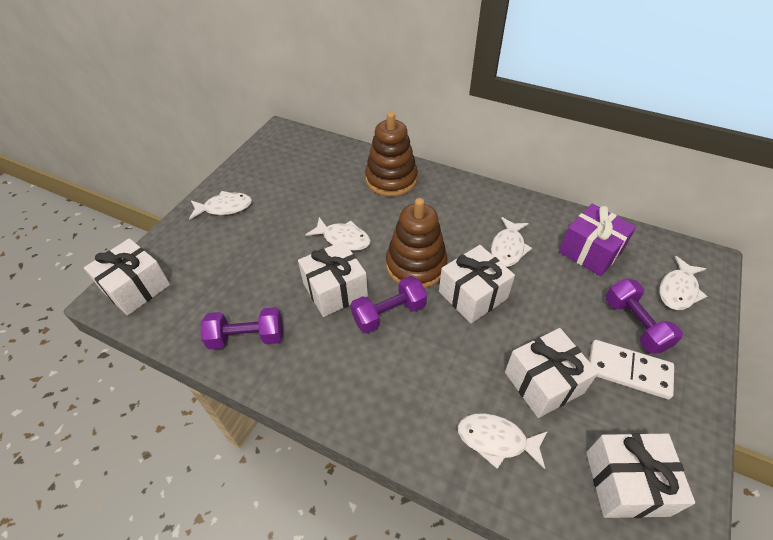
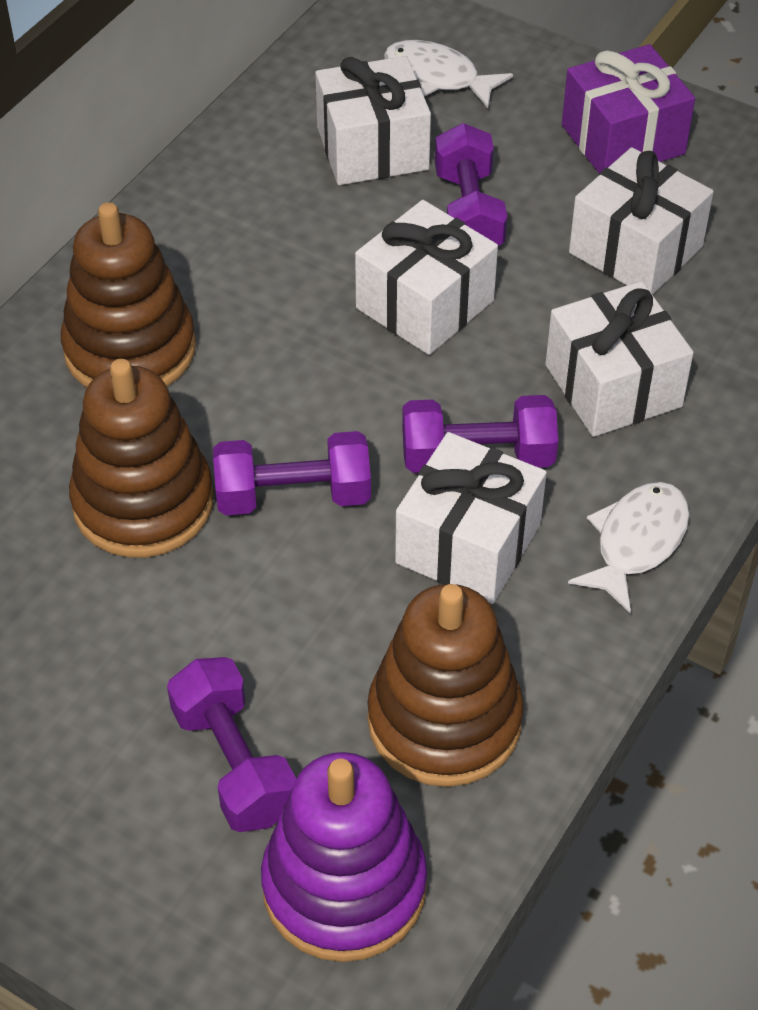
brown stacking toy: 2 -> 3
purple dumbbell: 3 -> 4
purple stacking toy: 0 -> 1
white domino: 1 -> 0
white fish: 5 -> 2

